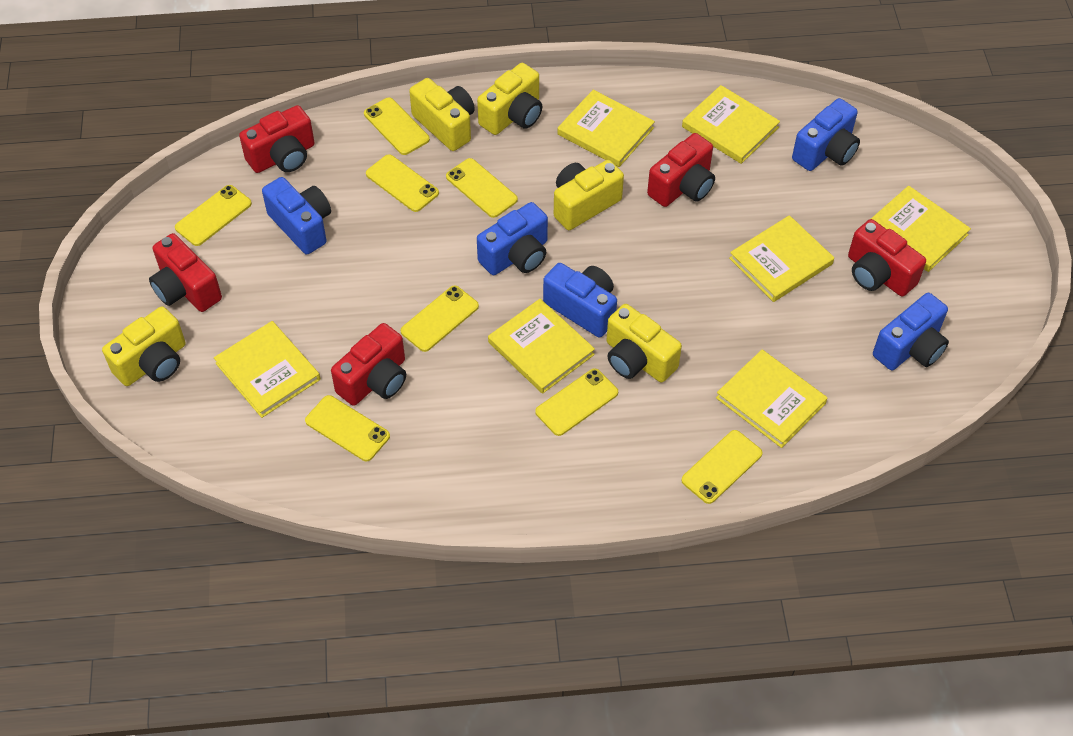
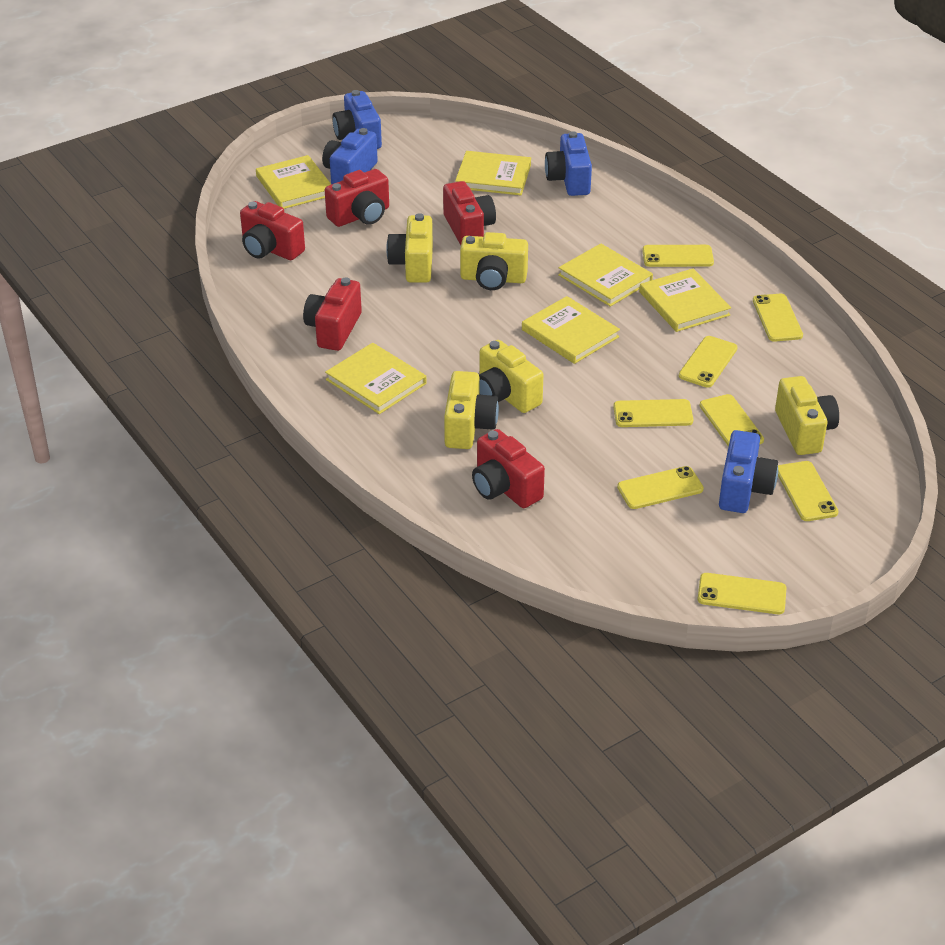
blue camera: 5 -> 4
yellow book: 7 -> 6

